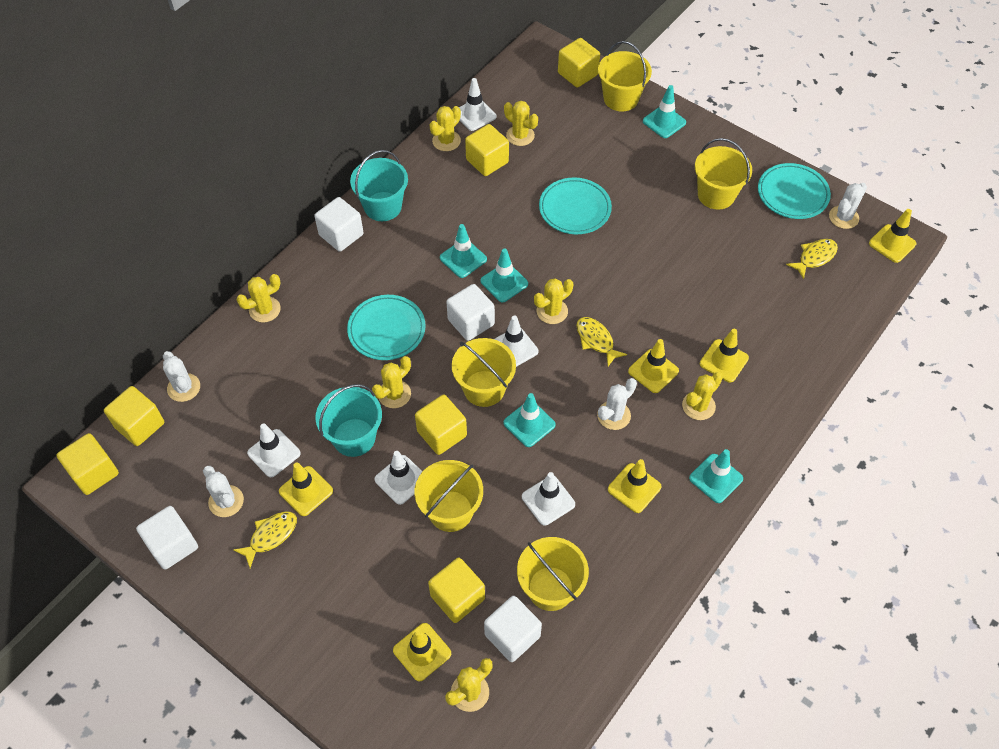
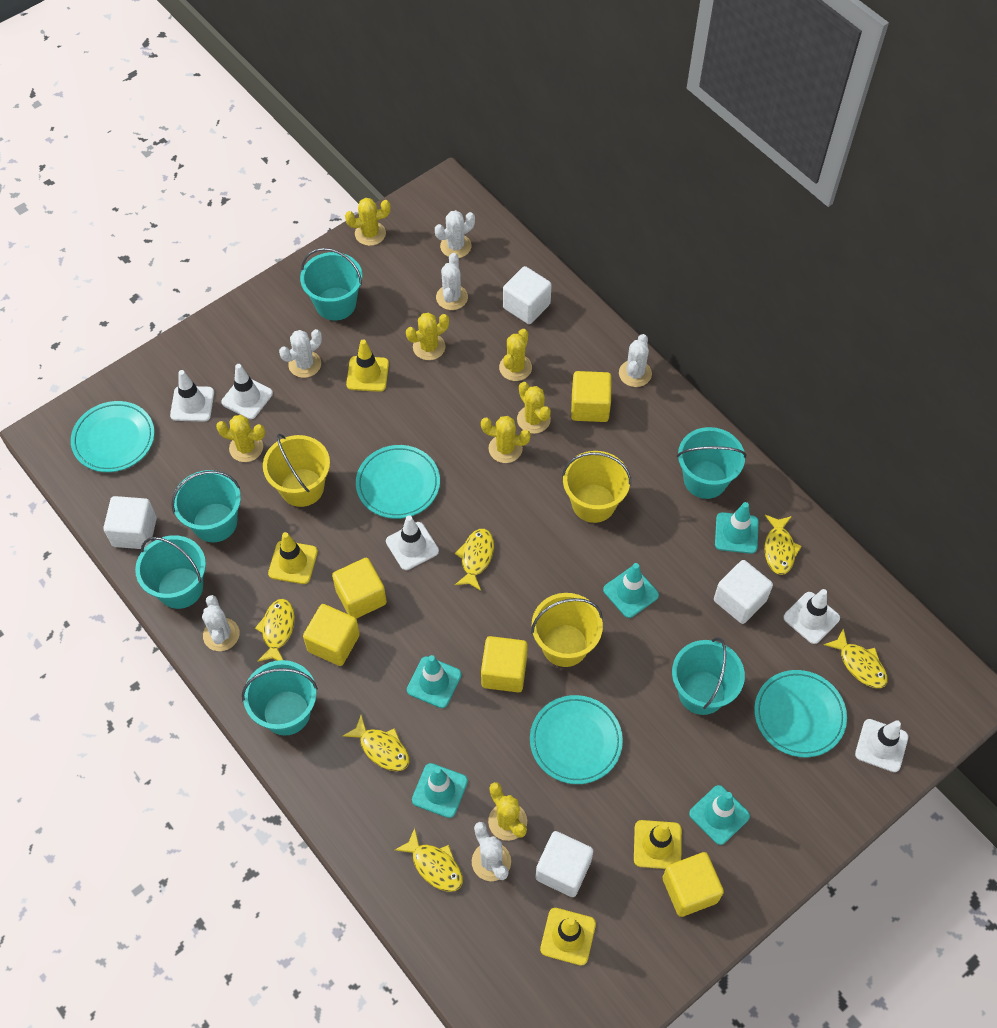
turquoise bucket: 2 -> 6
turquoise plate: 3 -> 4
white cactus: 4 -> 6
yellow bucket: 5 -> 3
yellow cube: 6 -> 5
yellow fish: 3 -> 6
yellow traffic cone: 6 -> 4

